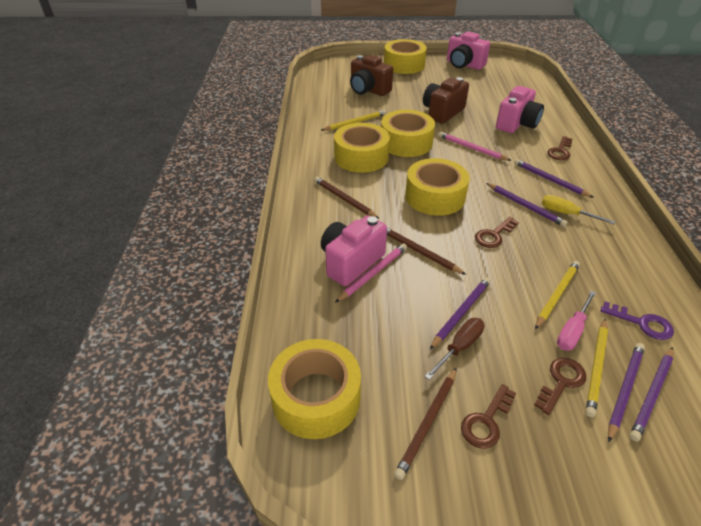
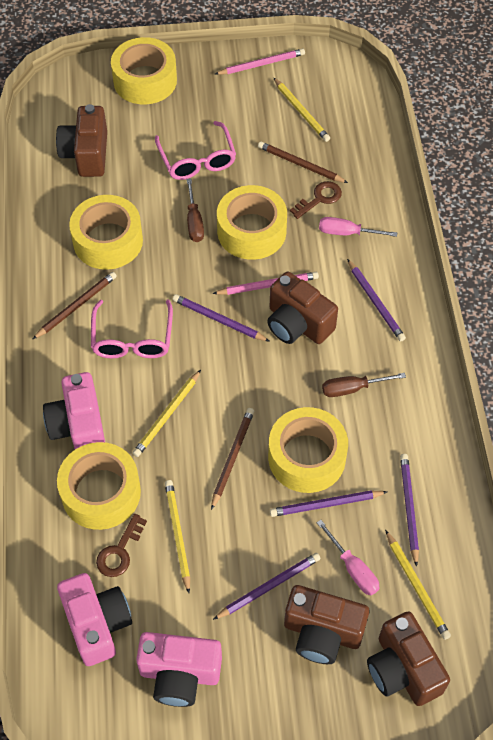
brown camera: 2 -> 4
brown key: 4 -> 2
brown screwdriver: 1 -> 2
pink glasses: 0 -> 2
pink screwdriver: 1 -> 2
purple key: 1 -> 0
yellow pencil: 3 -> 4
yellow screwdriver: 1 -> 0

